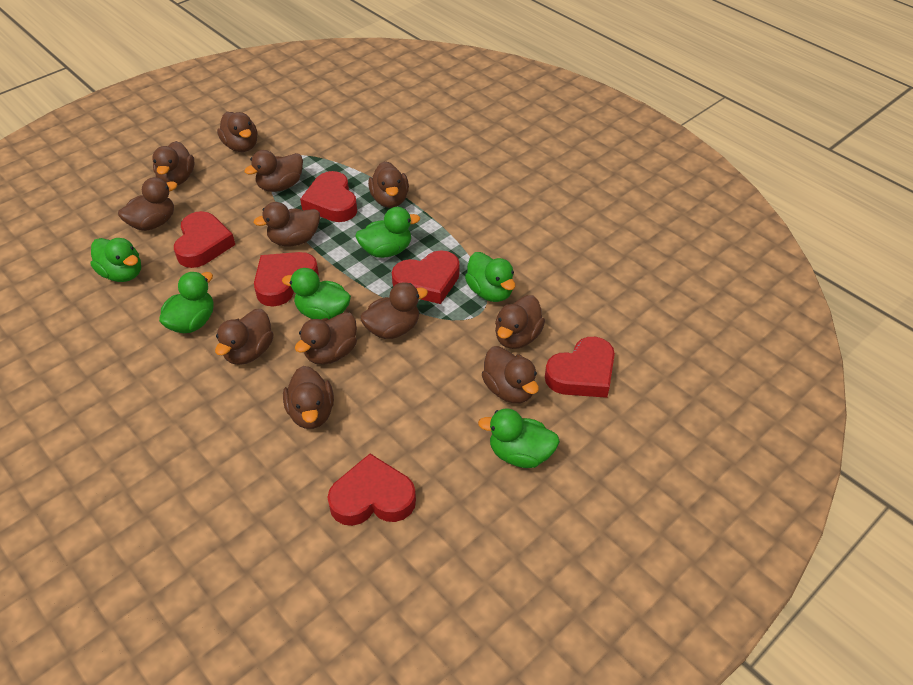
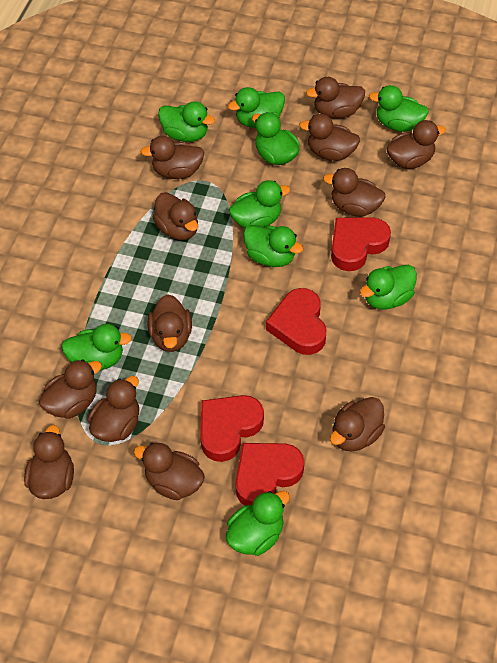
green duck: 6 -> 9
red heart: 6 -> 4

